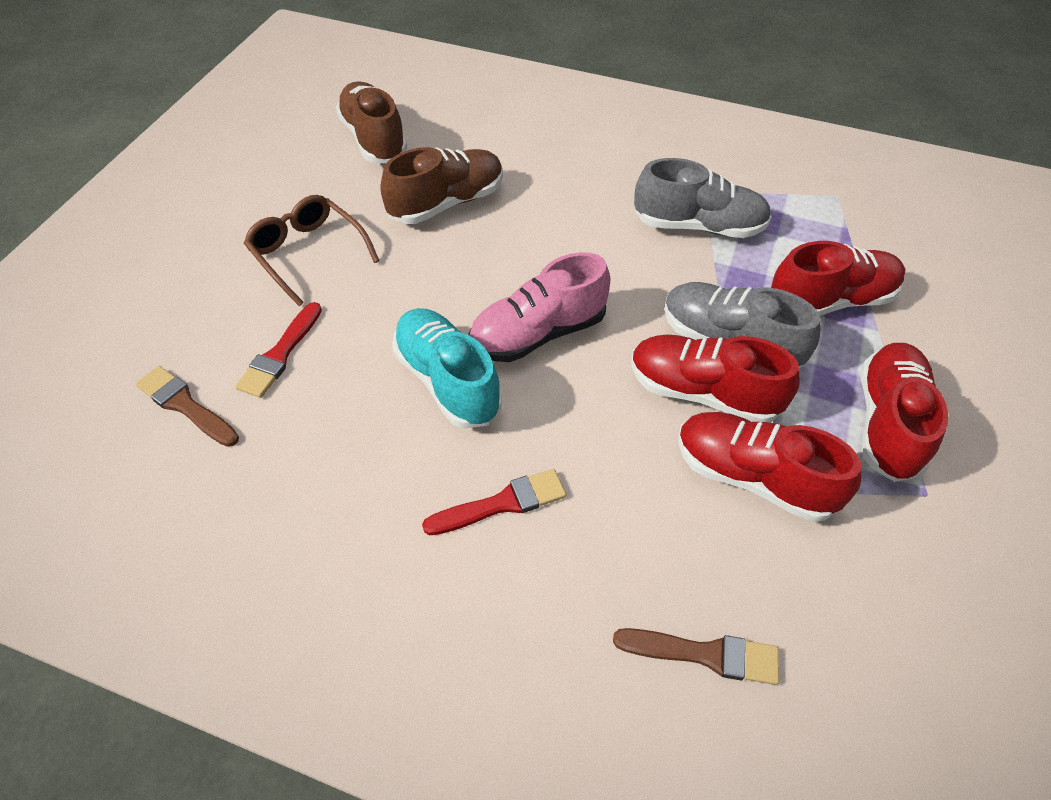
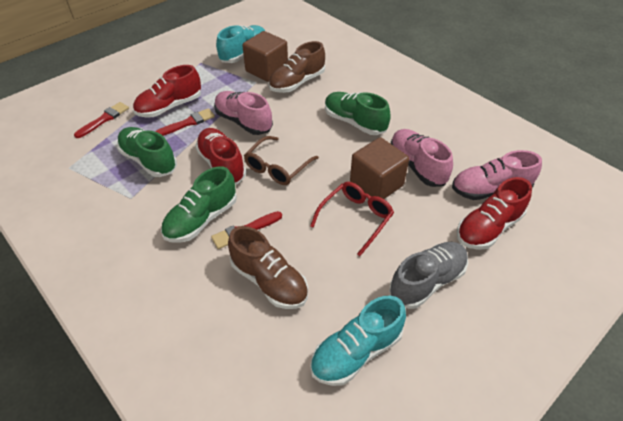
brown brush: 2 -> 0
brown cube: 0 -> 2
green shoe: 0 -> 3
grey shoe: 2 -> 1
pink shoe: 1 -> 3
red brush: 2 -> 3
red glasses: 0 -> 1
red shoe: 4 -> 3
turquoise shoe: 1 -> 2

